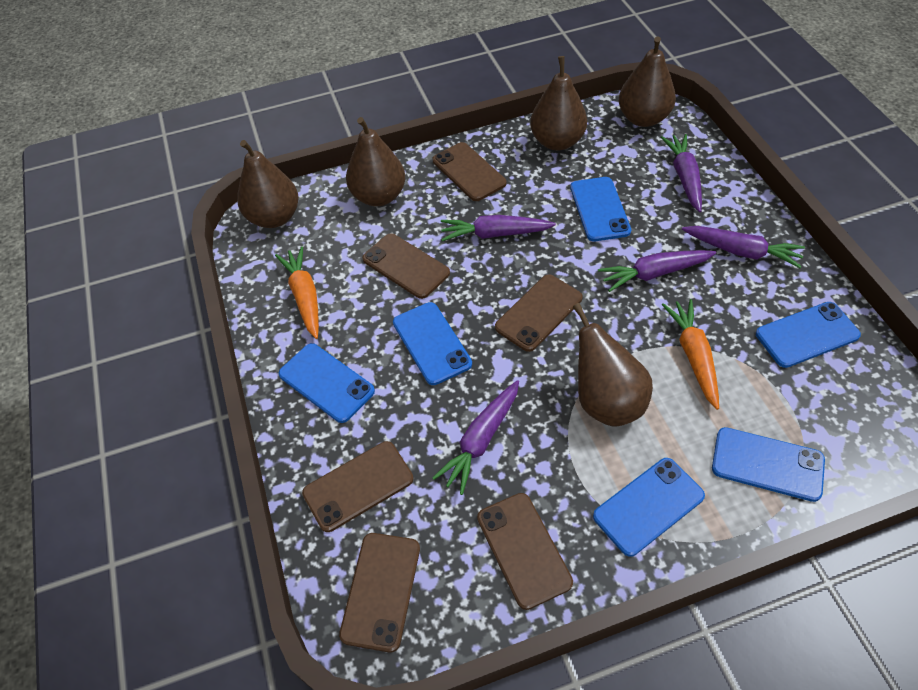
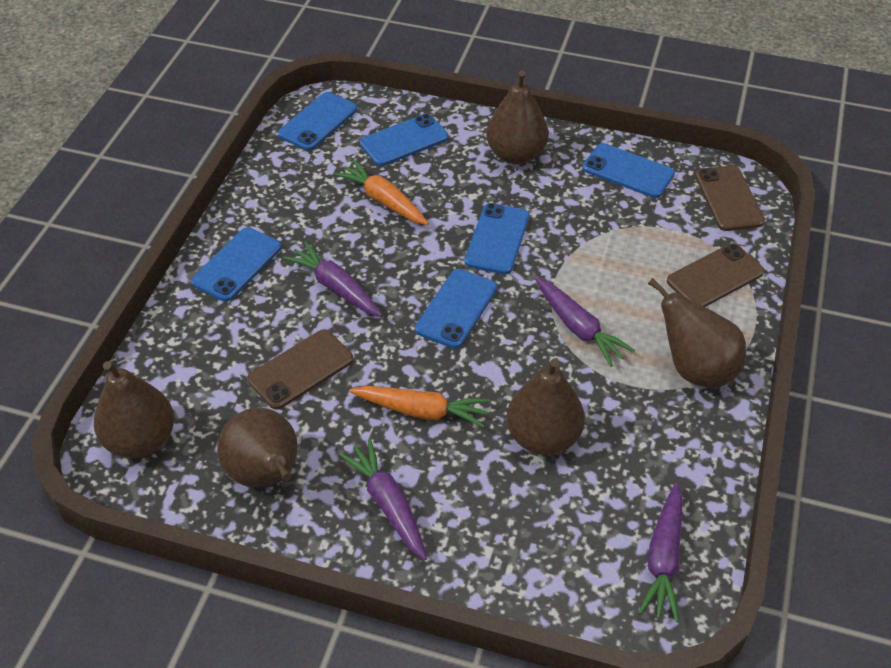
brown phone: 6 -> 3
purple carrot: 5 -> 4

